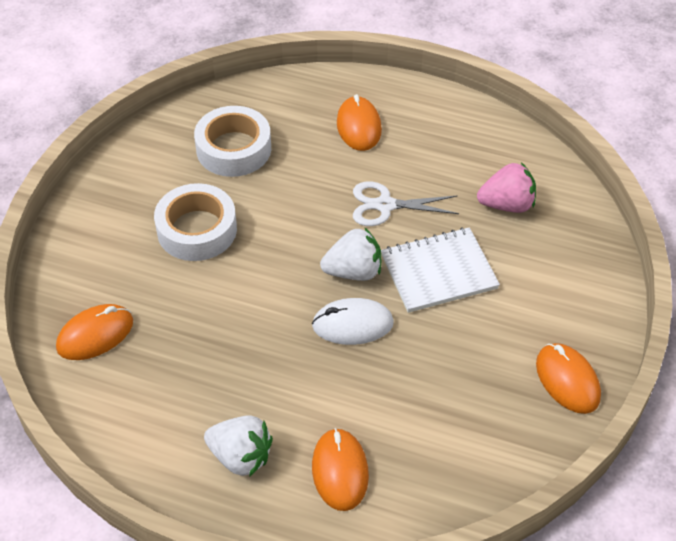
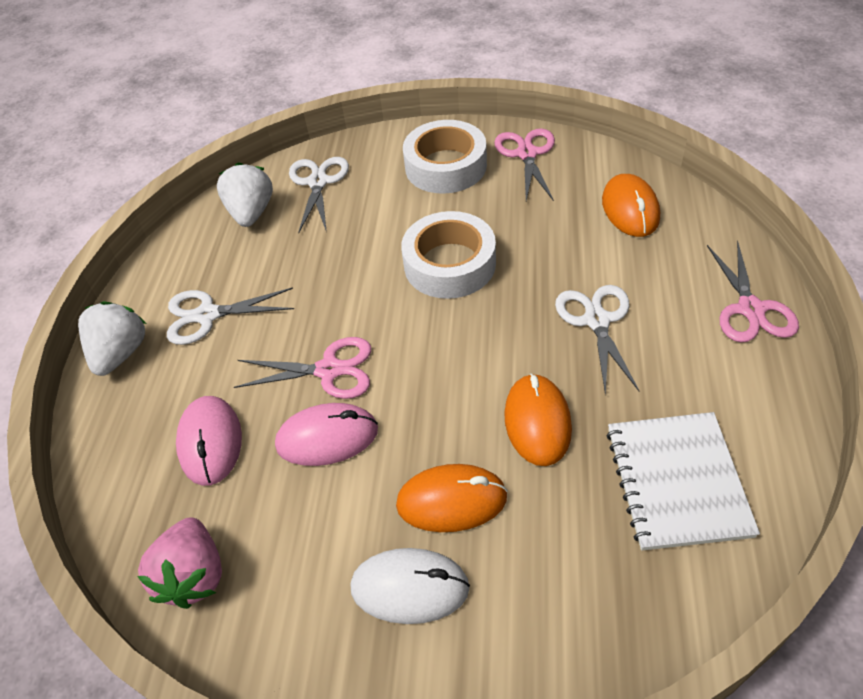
orange mouse: 4 -> 3
pink mouse: 0 -> 2
pink scissors: 0 -> 3
white scissors: 1 -> 3

